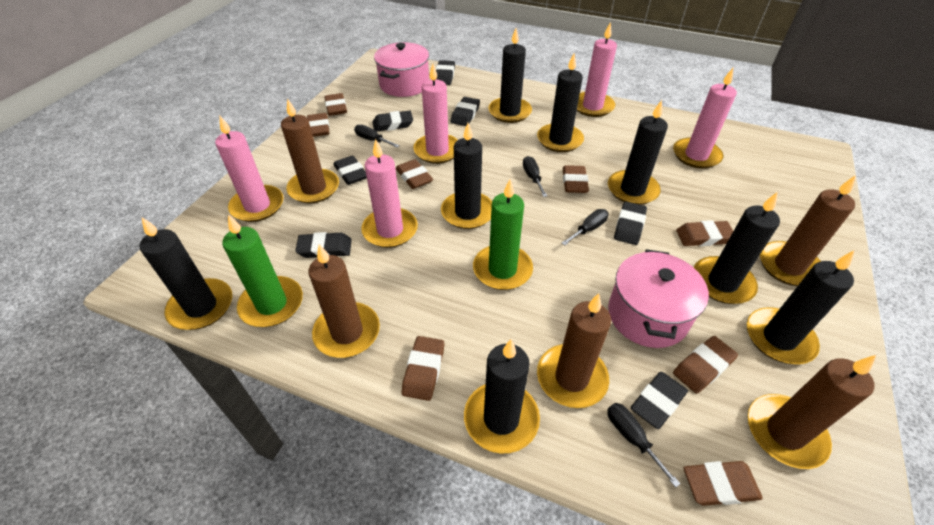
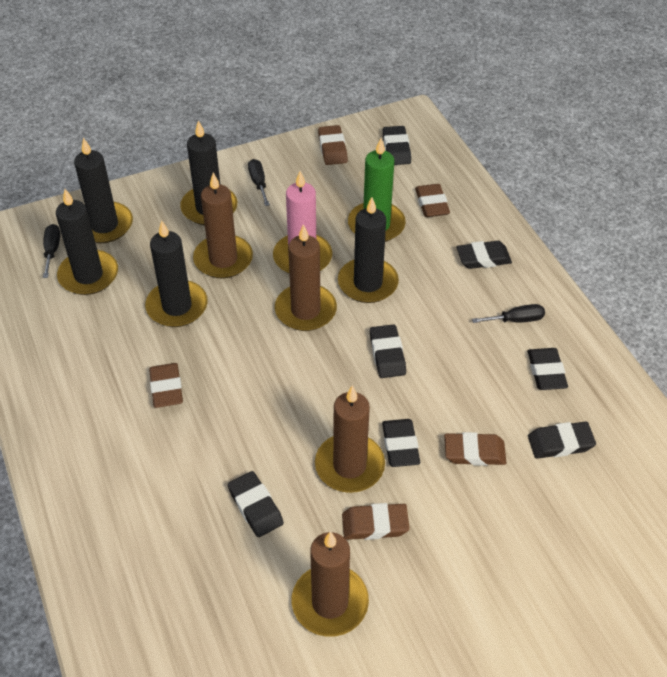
black candle: 8 -> 5
black screwdriver: 4 -> 3
brown candle: 5 -> 4
brown eraser: 8 -> 5
green candle: 2 -> 1
pink candle: 5 -> 1
pink pot: 2 -> 0

